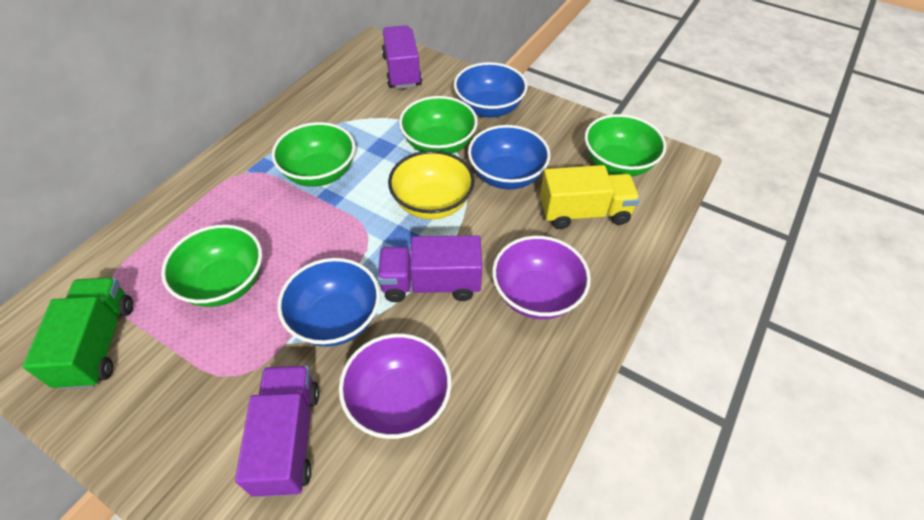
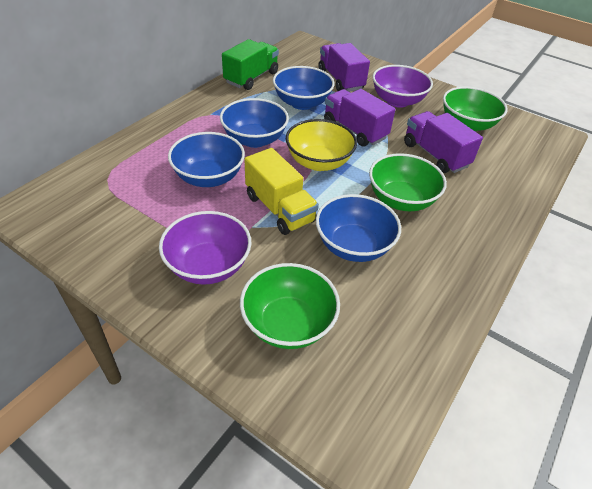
blue bowl: 3 -> 4
green bowl: 4 -> 3

